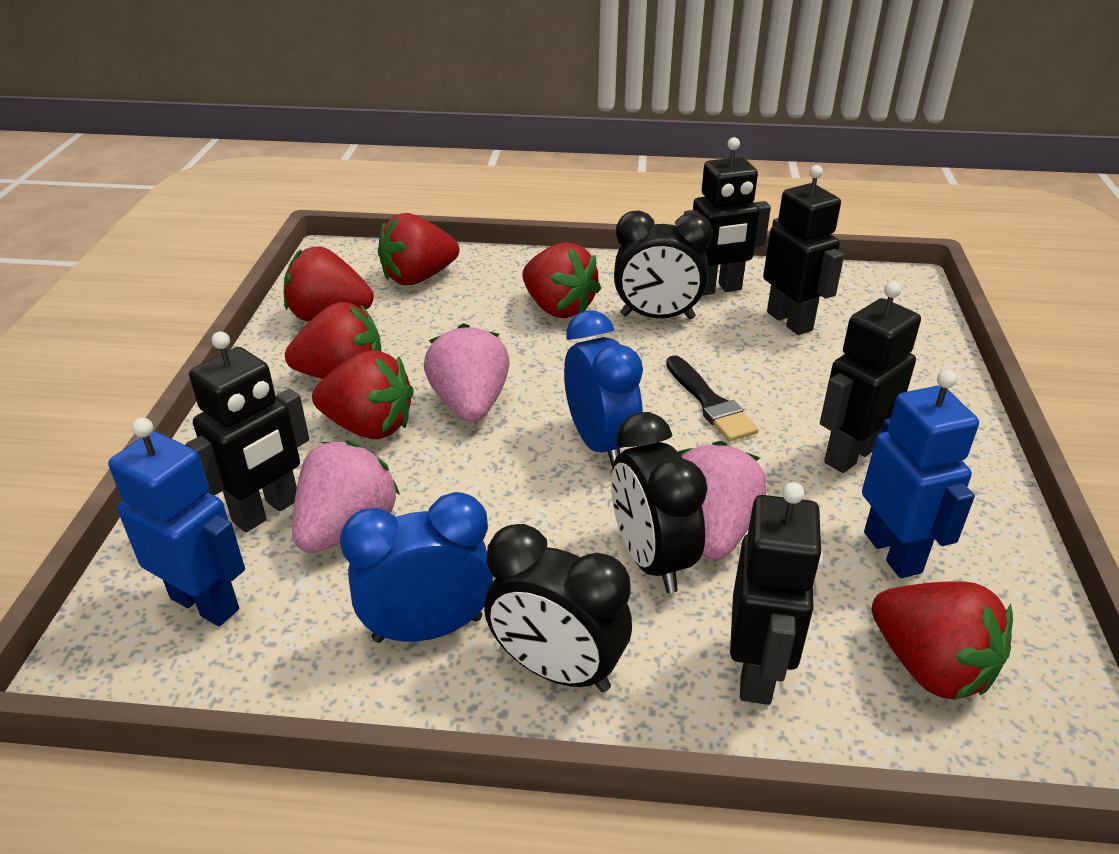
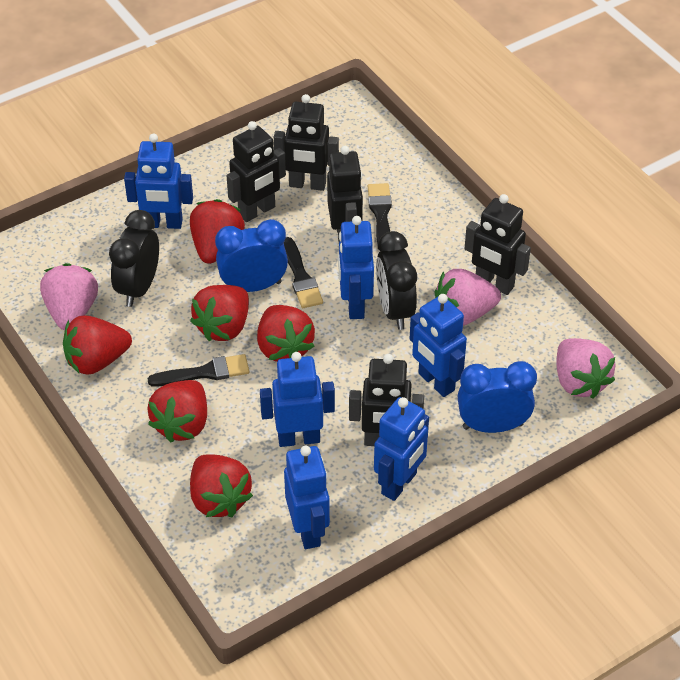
black brush: 1 -> 3
black clock: 3 -> 2
blue robot: 2 -> 6

